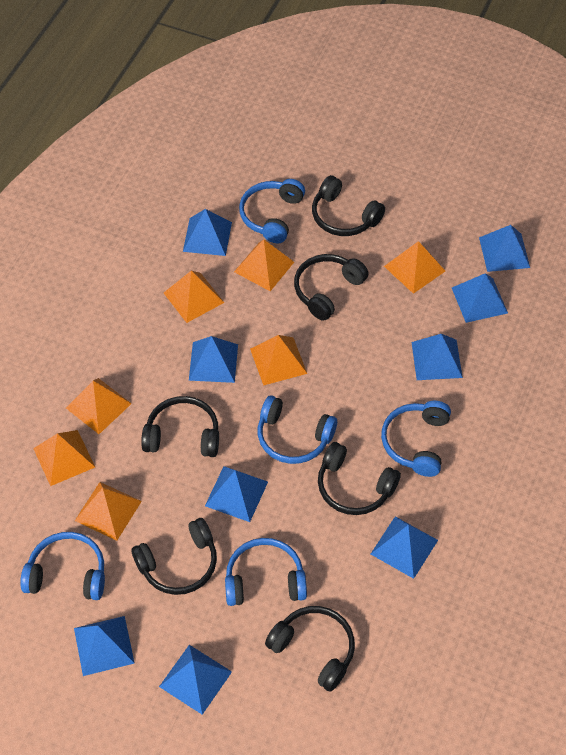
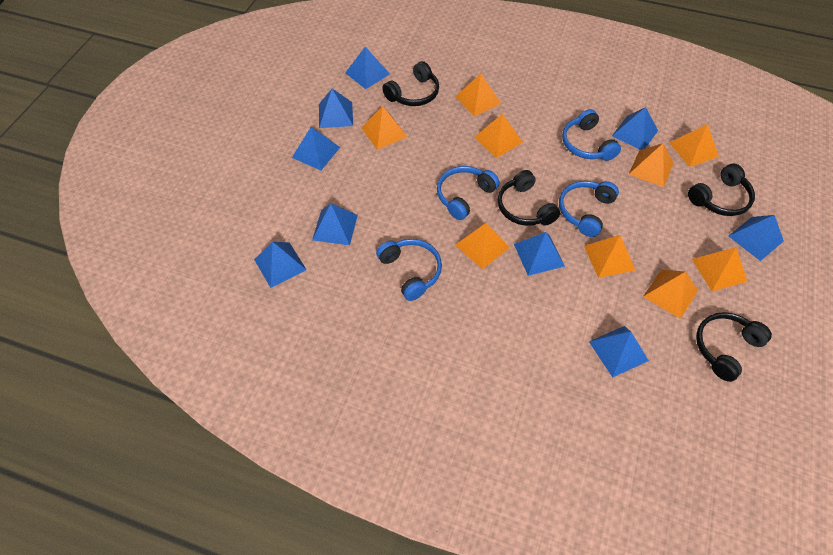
black headphones: 6 -> 4
blue headphones: 5 -> 4
orange pyramid: 7 -> 9

